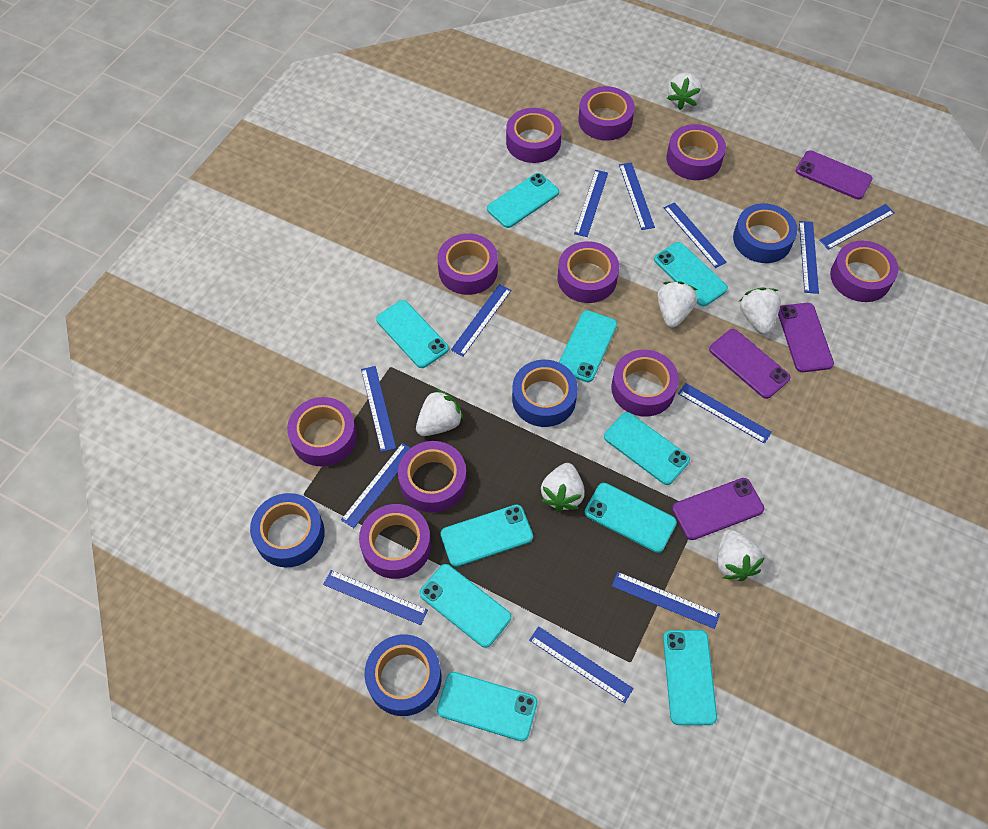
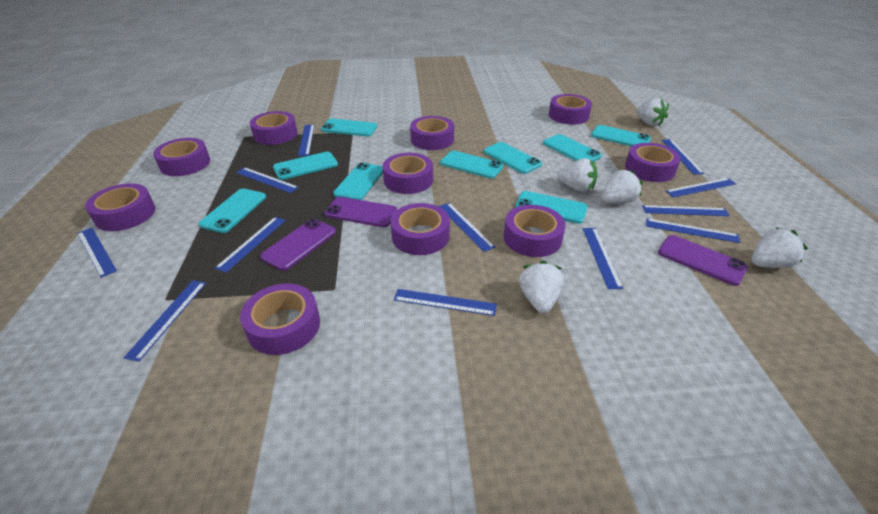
blue tape: 4 -> 0
purple phone: 4 -> 3
turquoise phone: 10 -> 9
white strawberry: 6 -> 5

